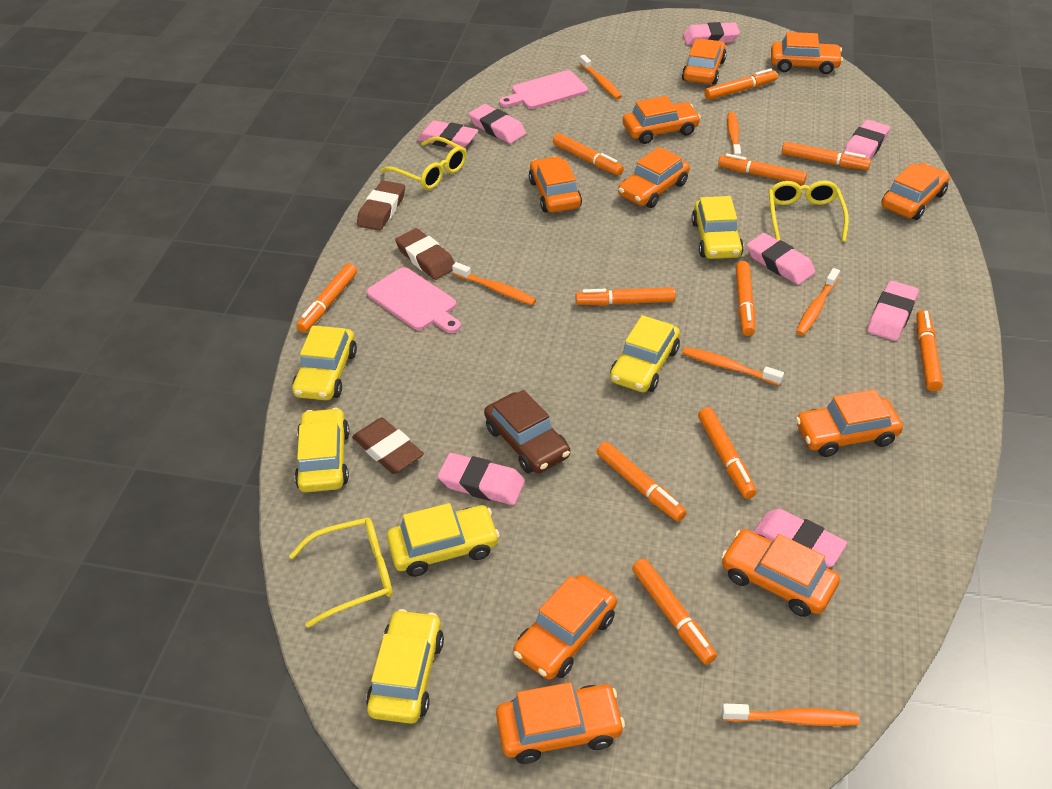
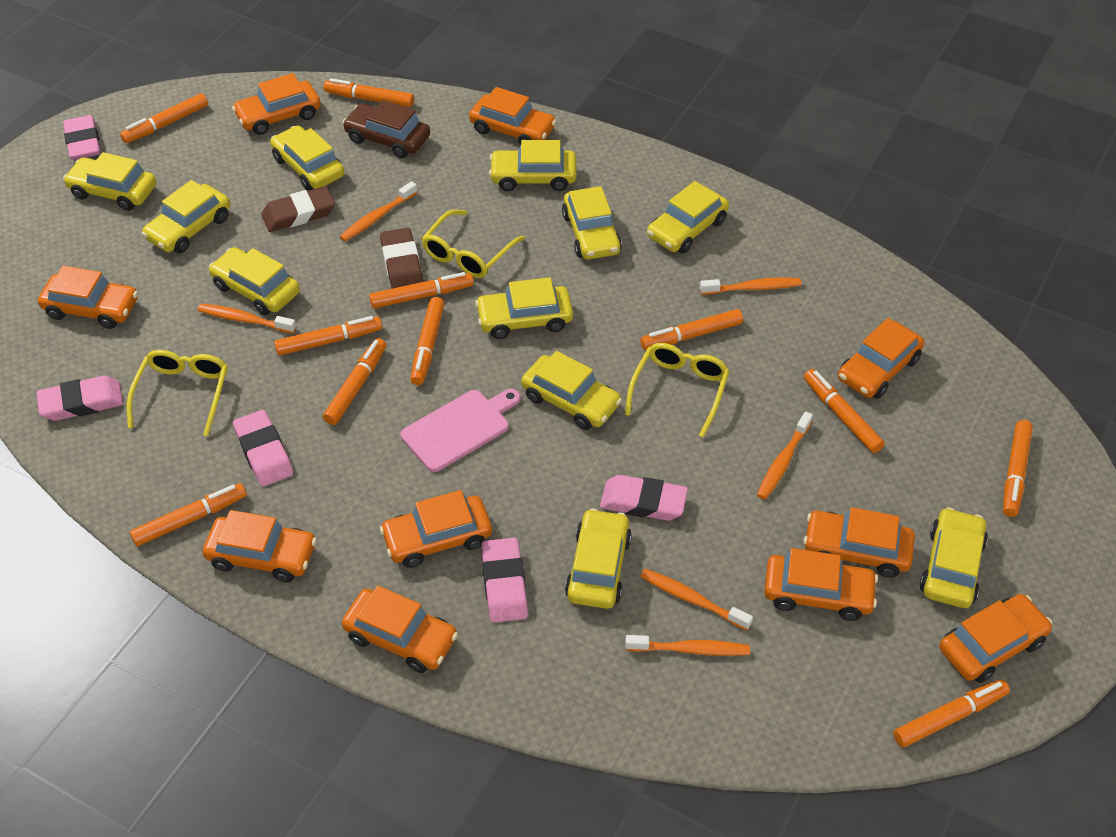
brown eraser: 3 -> 2
pink cutting board: 2 -> 1
pink eraser: 8 -> 5
yellow car: 6 -> 11

